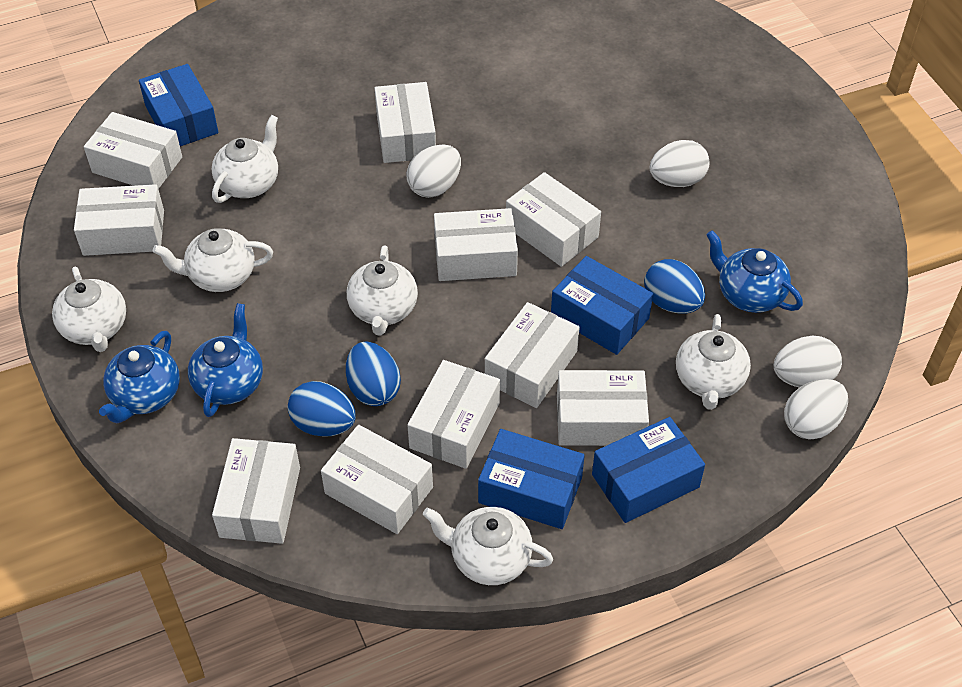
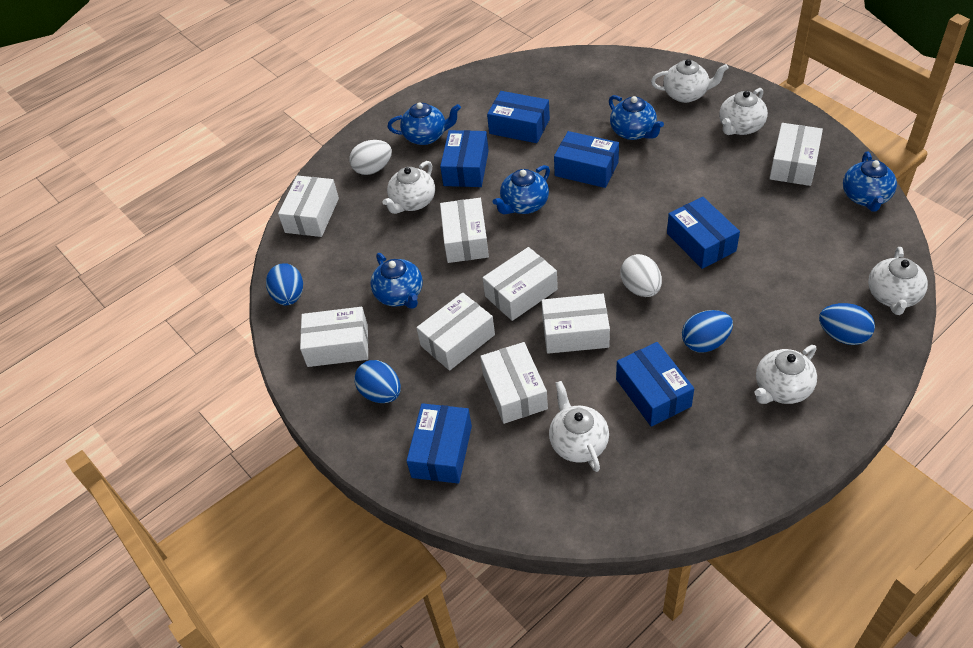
blue box: 4 -> 6
blue egg: 3 -> 4
blue teapot: 3 -> 5
white box: 10 -> 8
white egg: 4 -> 2

